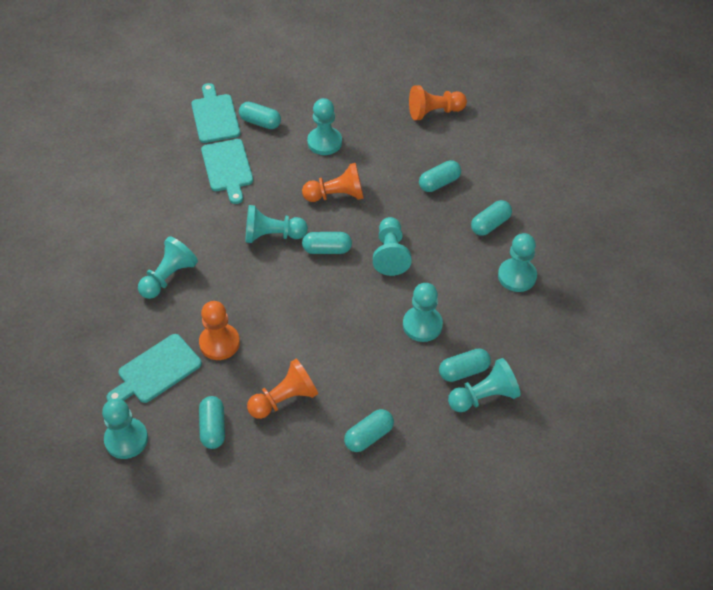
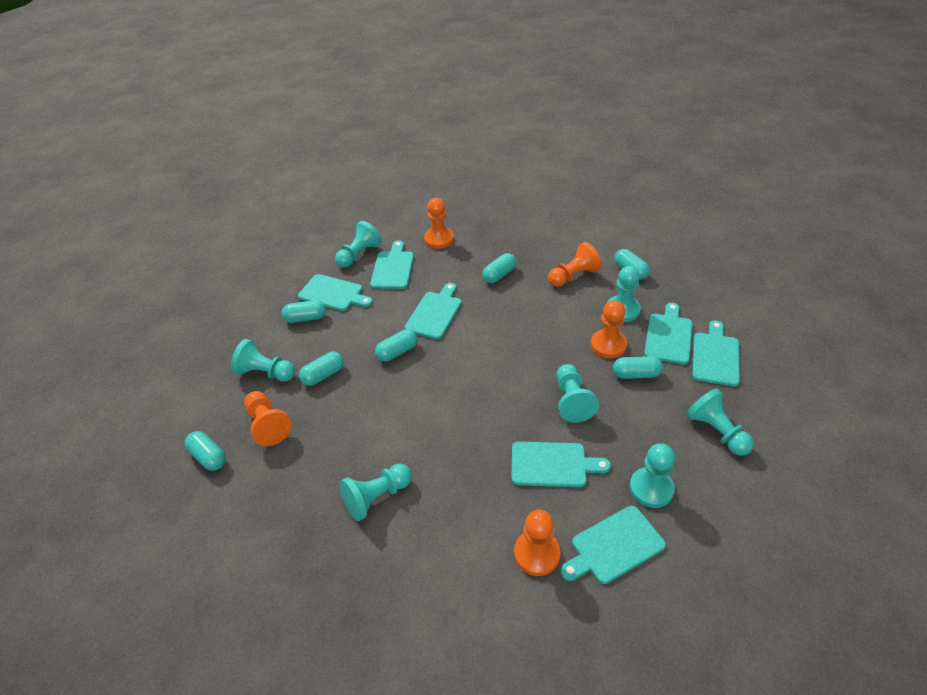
orange pawn: 4 -> 5
turquoise cutting board: 3 -> 7
turquoise pawn: 8 -> 7

